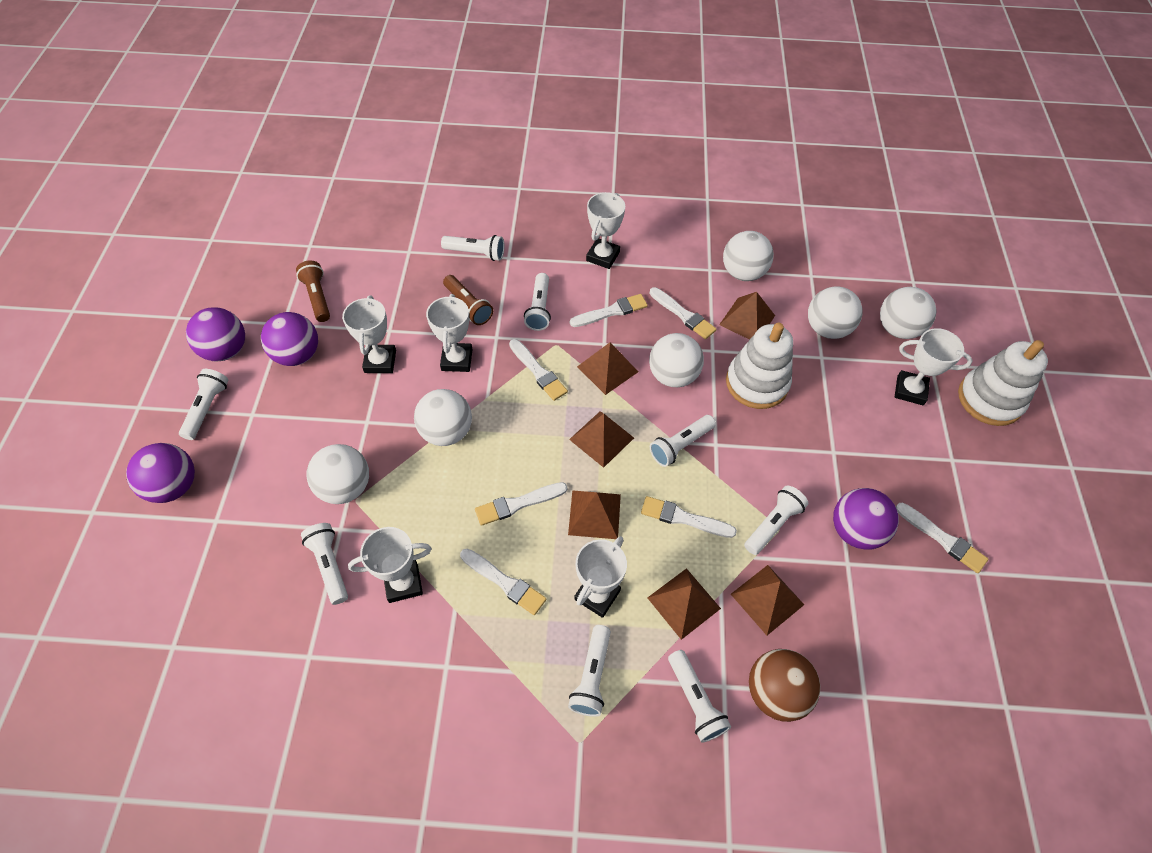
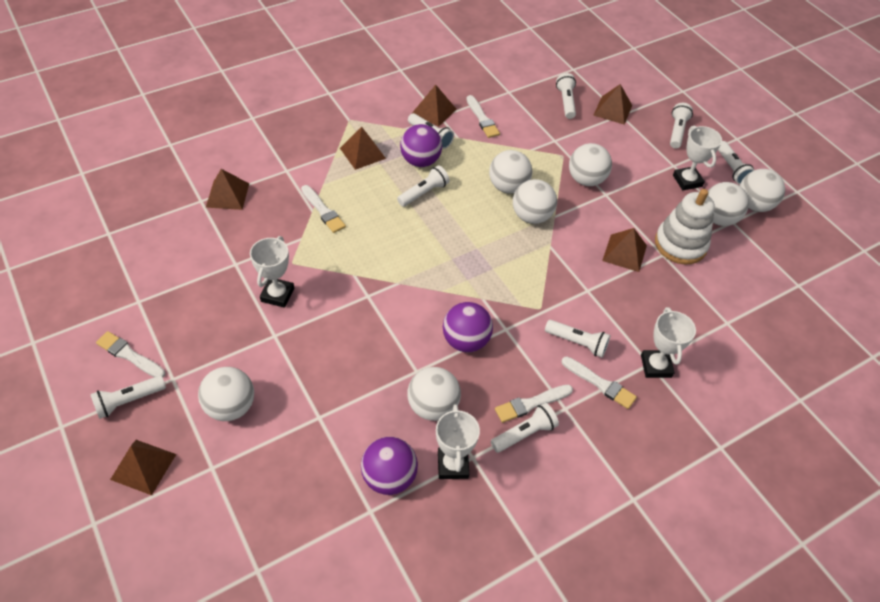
brown ball: 1 -> 0
brown flashlight: 2 -> 0
purple ball: 4 -> 3
white ball: 6 -> 7
white brush: 7 -> 5
white stacking toy: 2 -> 1
white trophy: 6 -> 4

